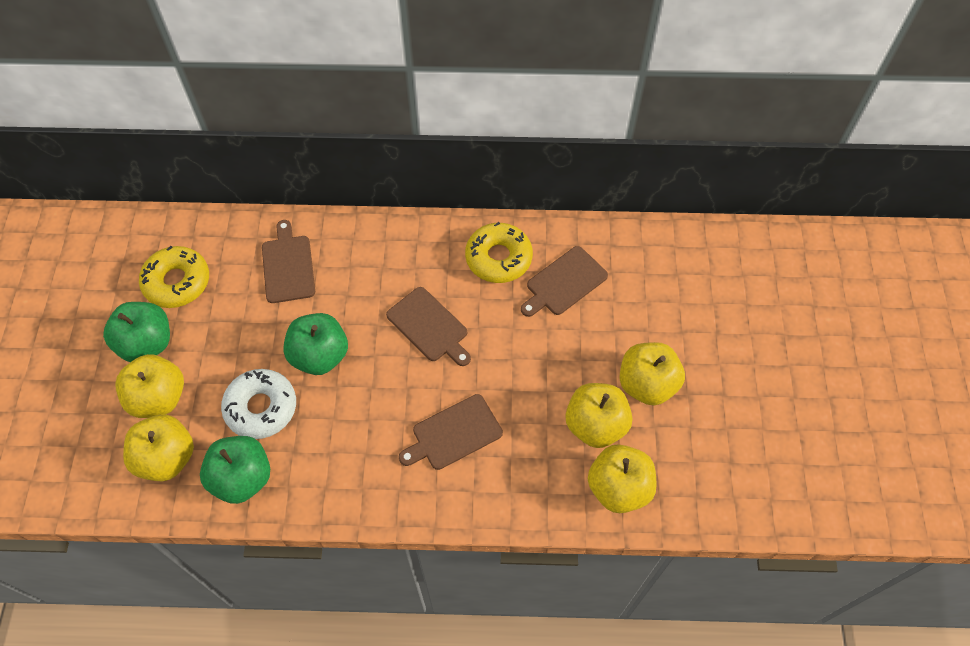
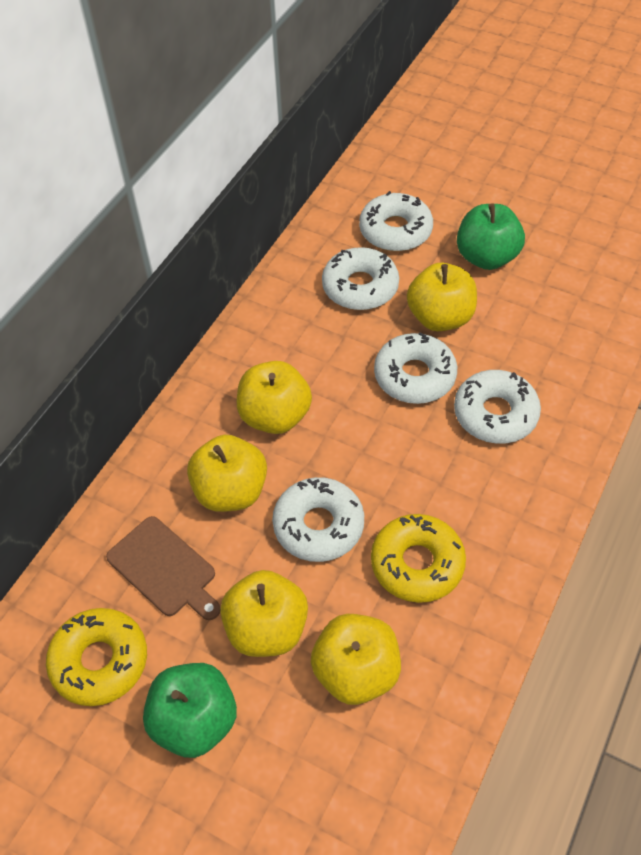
brown cutting board: 4 -> 1
green apple: 3 -> 2
white donut: 1 -> 5

